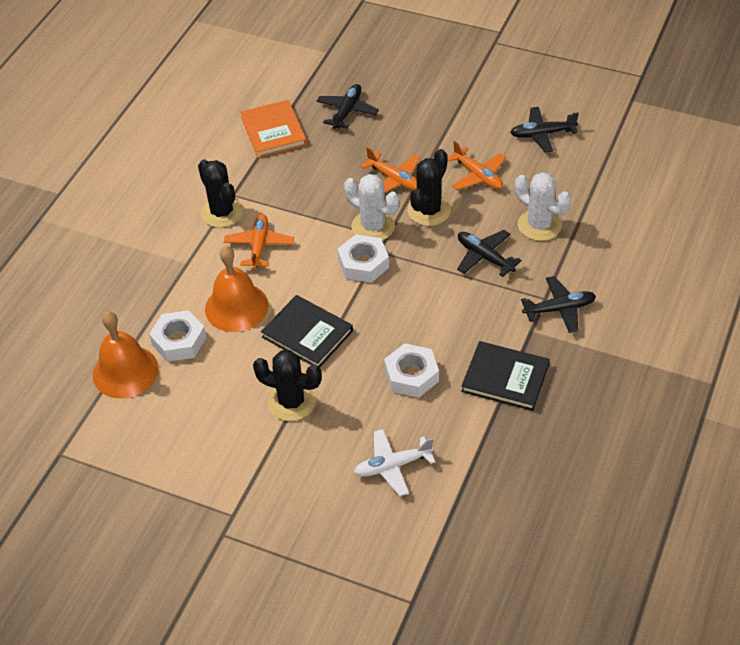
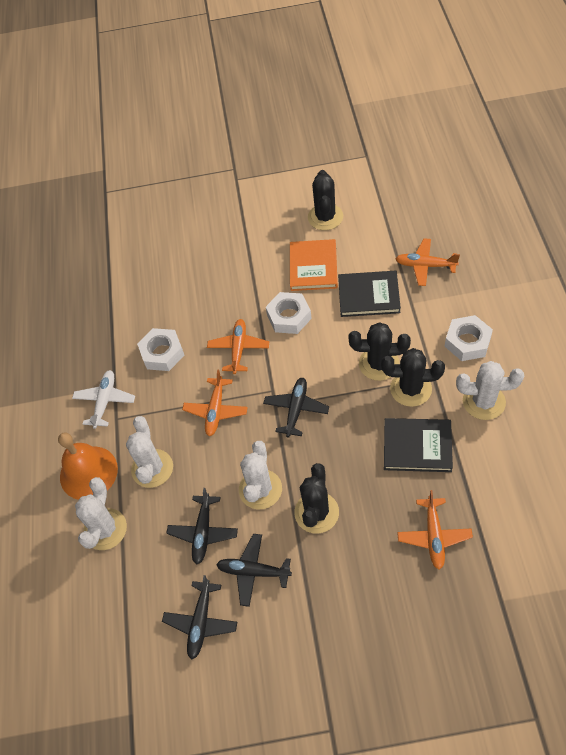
black cactus: 3 -> 4
orange bell: 2 -> 1
orange plane: 3 -> 4
white cactus: 2 -> 4

